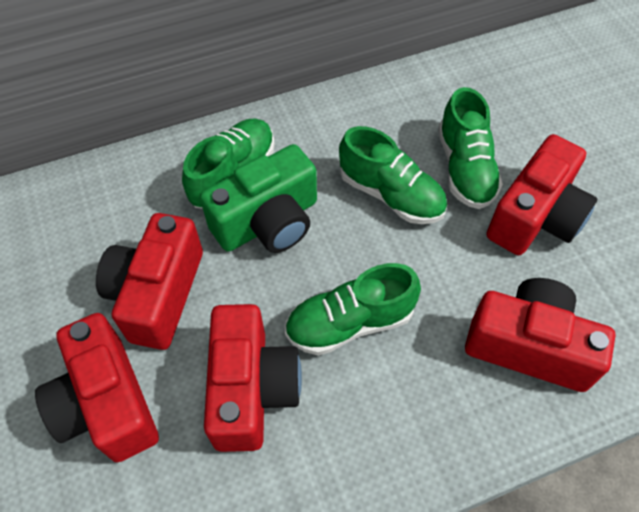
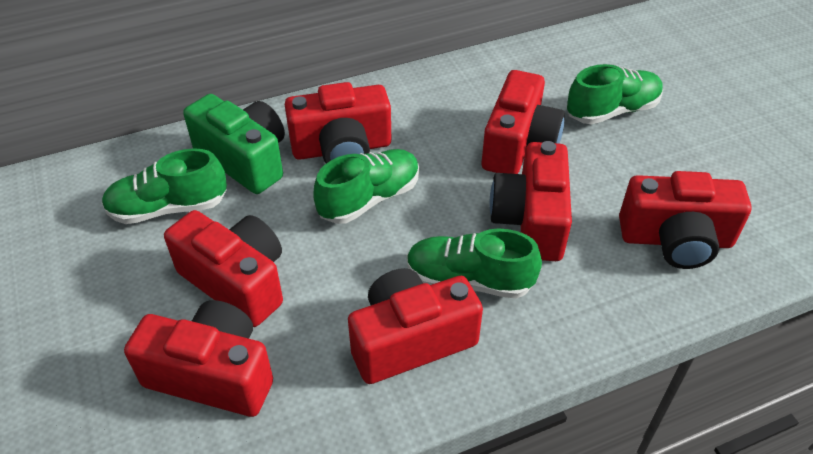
red camera: 5 -> 7

